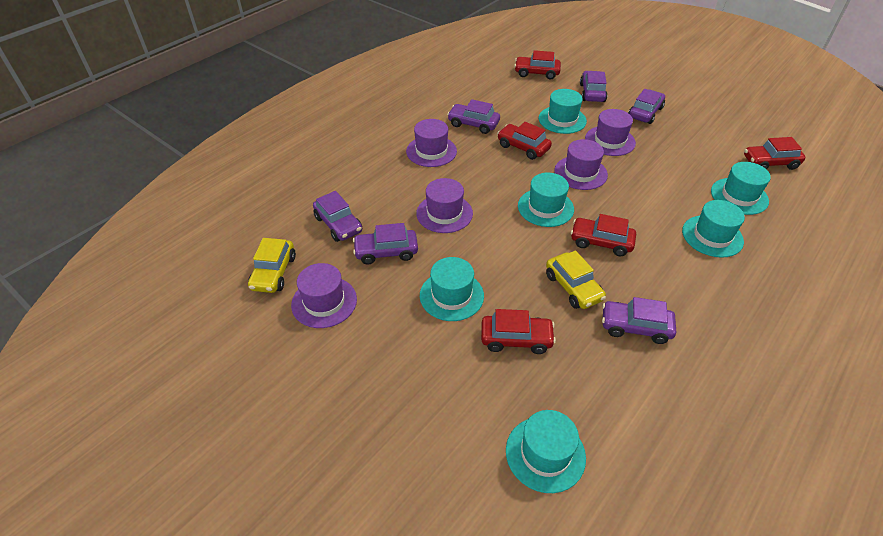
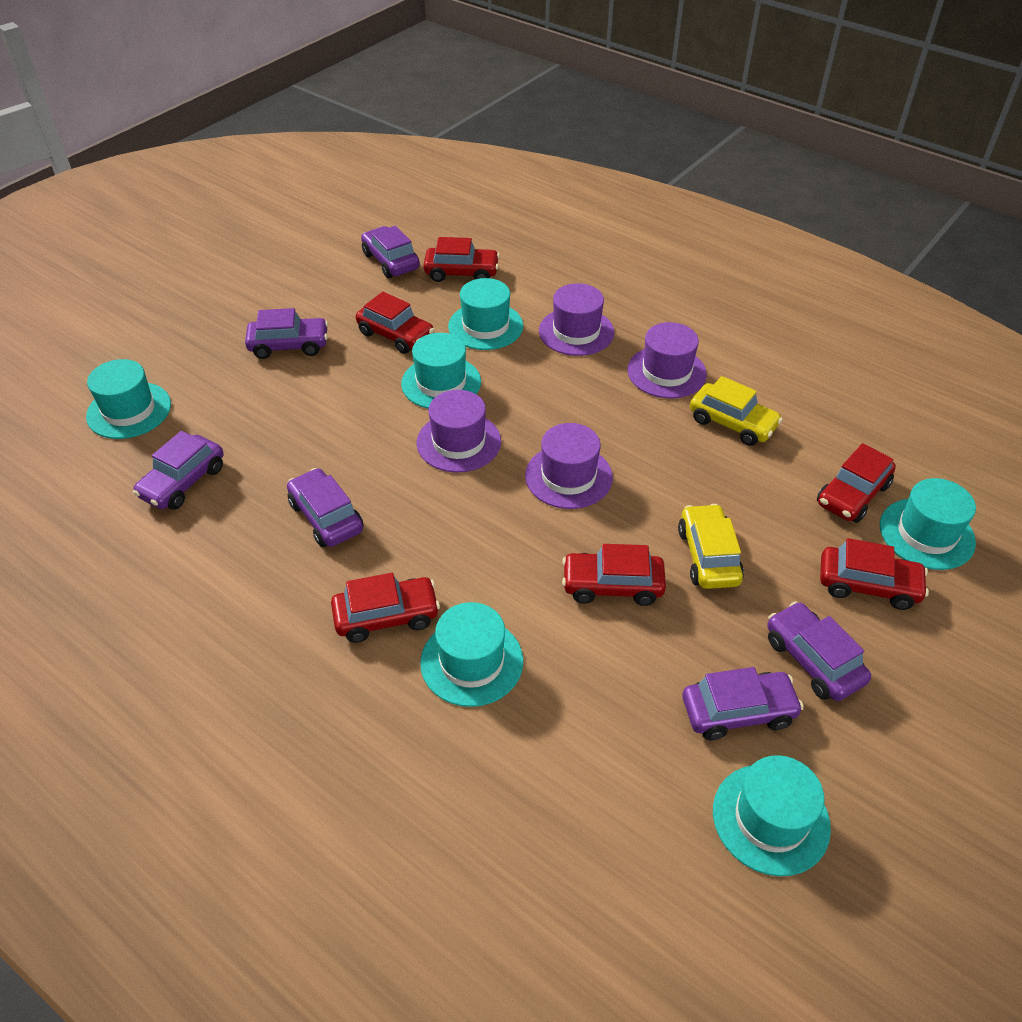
purple hat: 5 -> 4
red car: 5 -> 6

